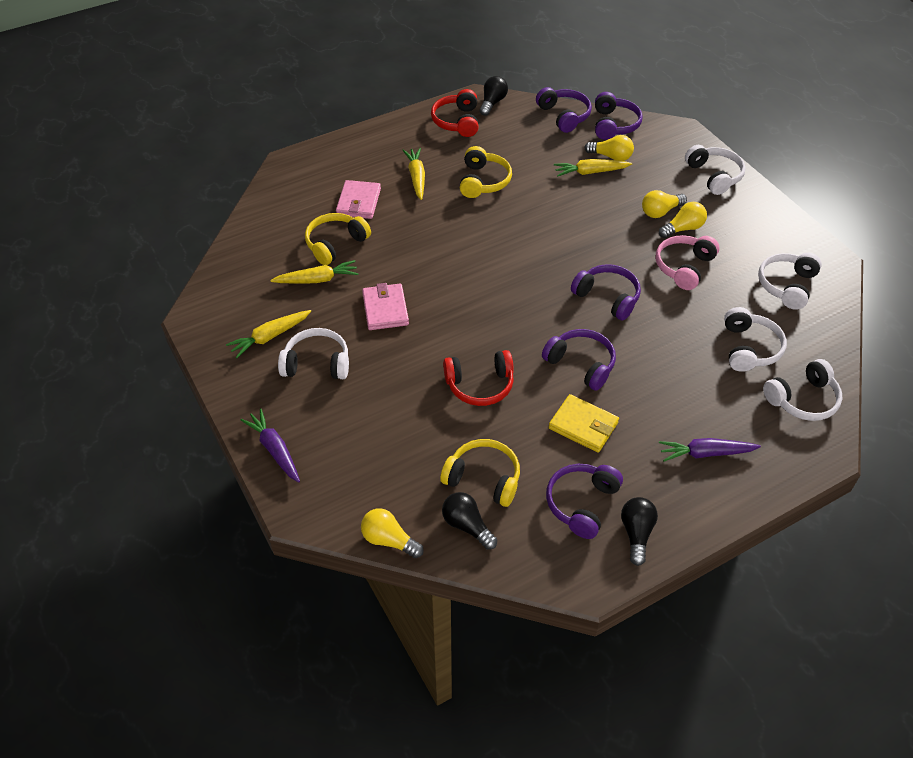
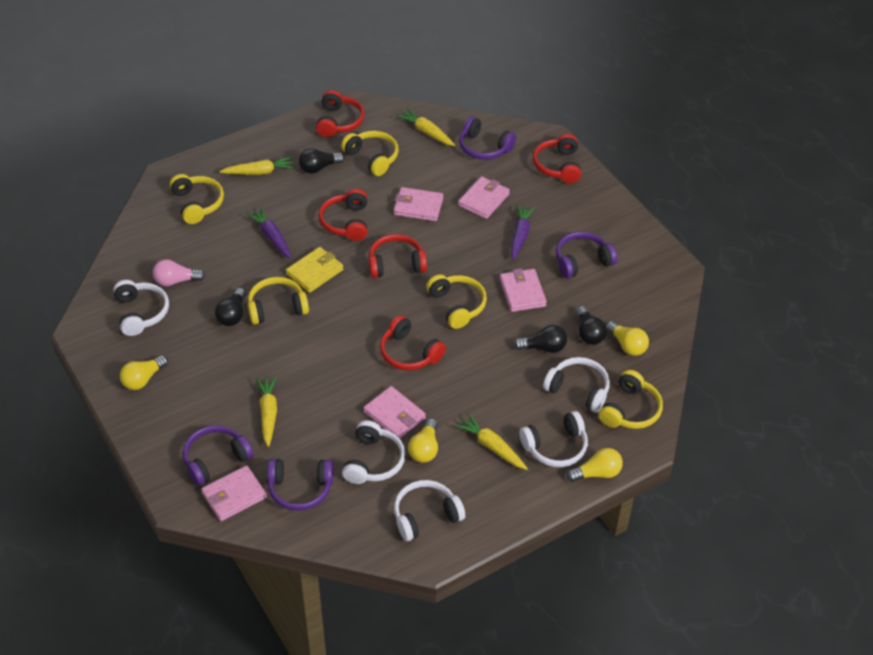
black light bulb: 3 -> 4
pink headphones: 1 -> 0
pink light bulb: 0 -> 1
pink wallet: 2 -> 5
purple headphones: 5 -> 4
red headphones: 2 -> 5
yellow headphones: 3 -> 5

